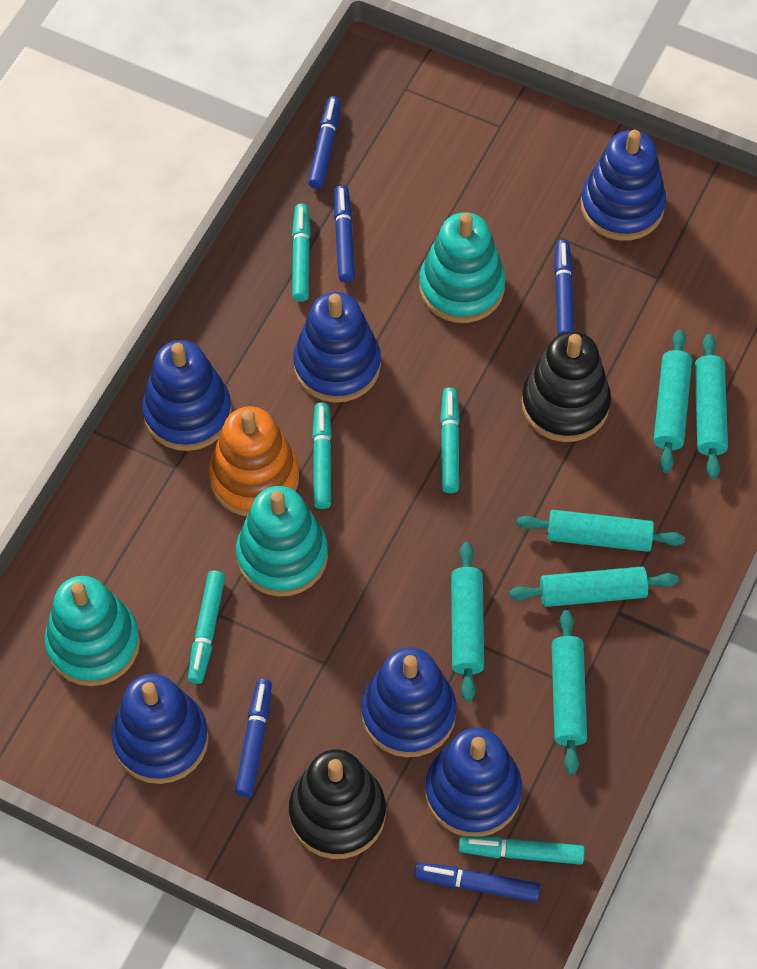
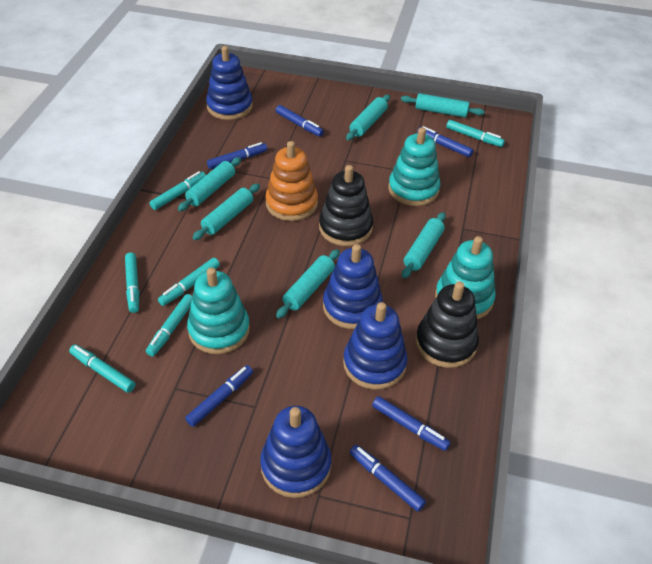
blue marker: 5 -> 6
blue stacking toy: 6 -> 4
turquoise marker: 5 -> 6

